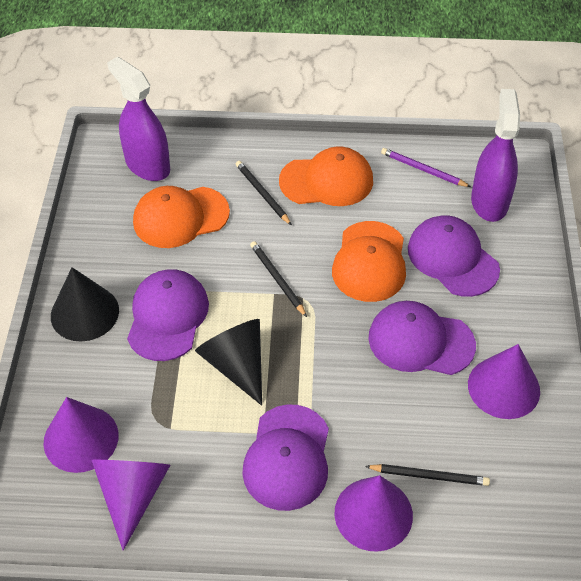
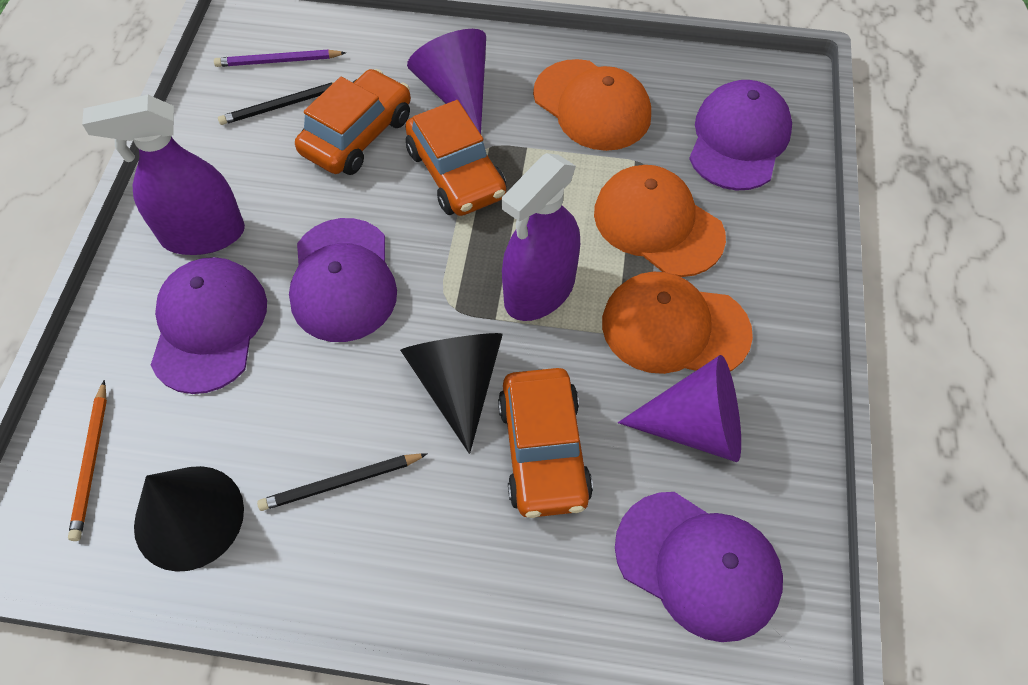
black pencil: 3 -> 2
orange car: 0 -> 3
orange pencil: 0 -> 1
purple cone: 4 -> 2

